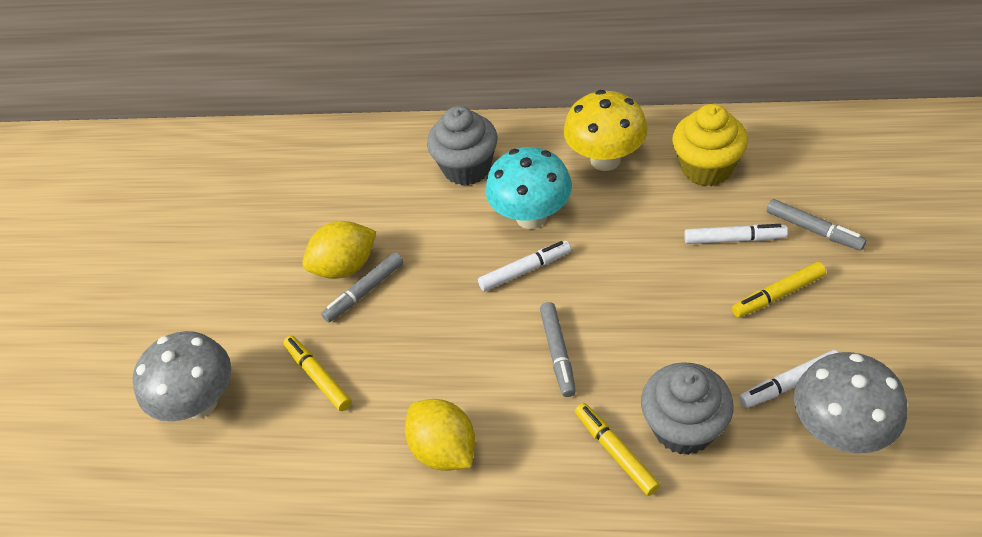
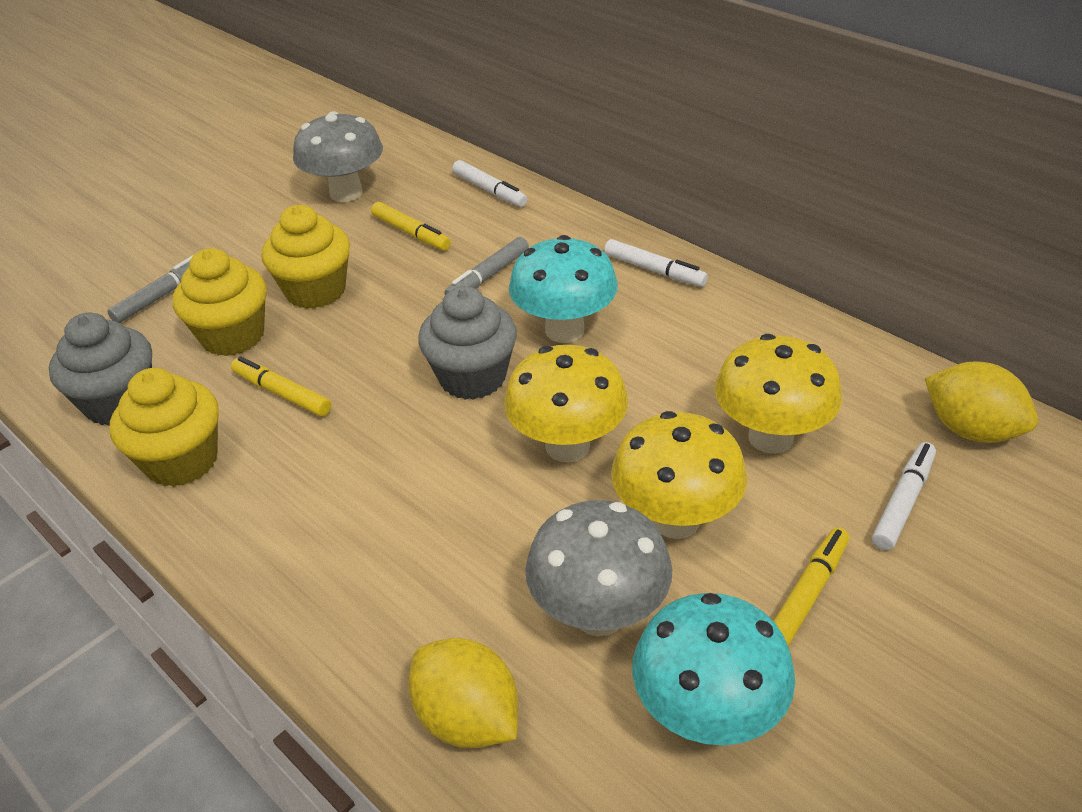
grey marker: 3 -> 2
turquoise mushroom: 1 -> 2
yellow cupcake: 1 -> 3
yellow mushroom: 1 -> 3

